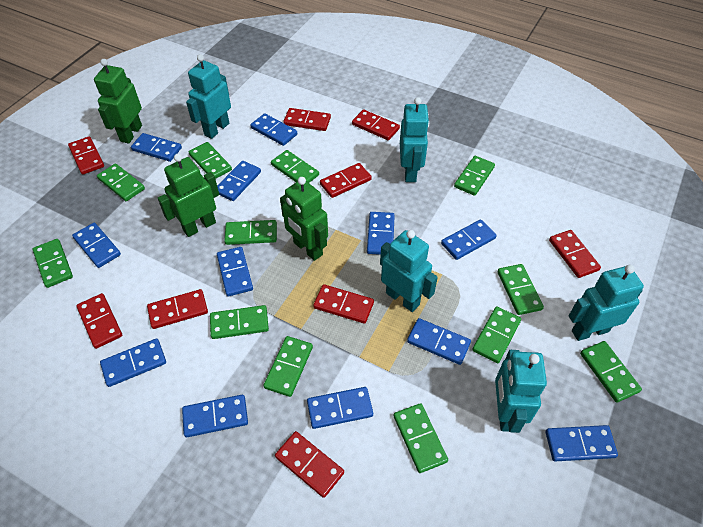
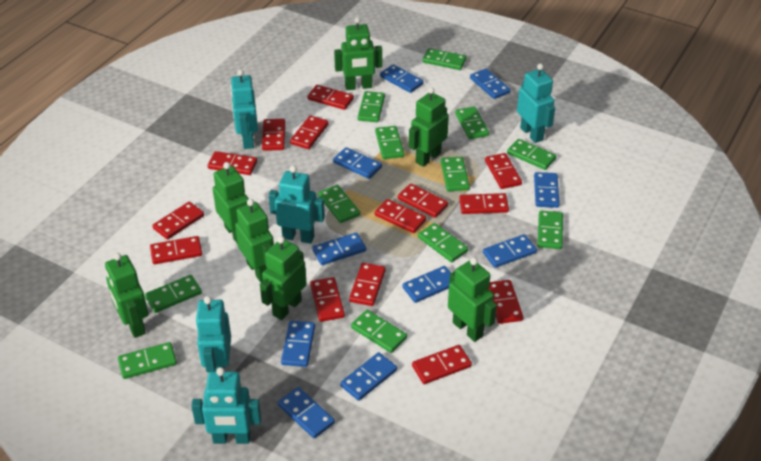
blue domino: 12 -> 10
green robot: 3 -> 7
red domino: 9 -> 14

